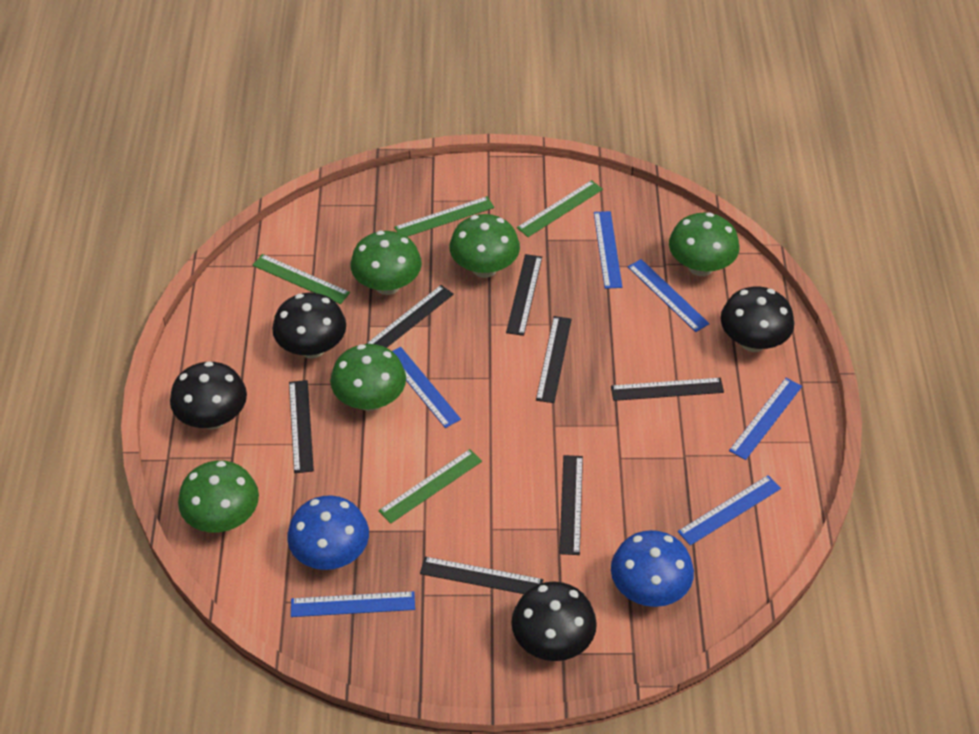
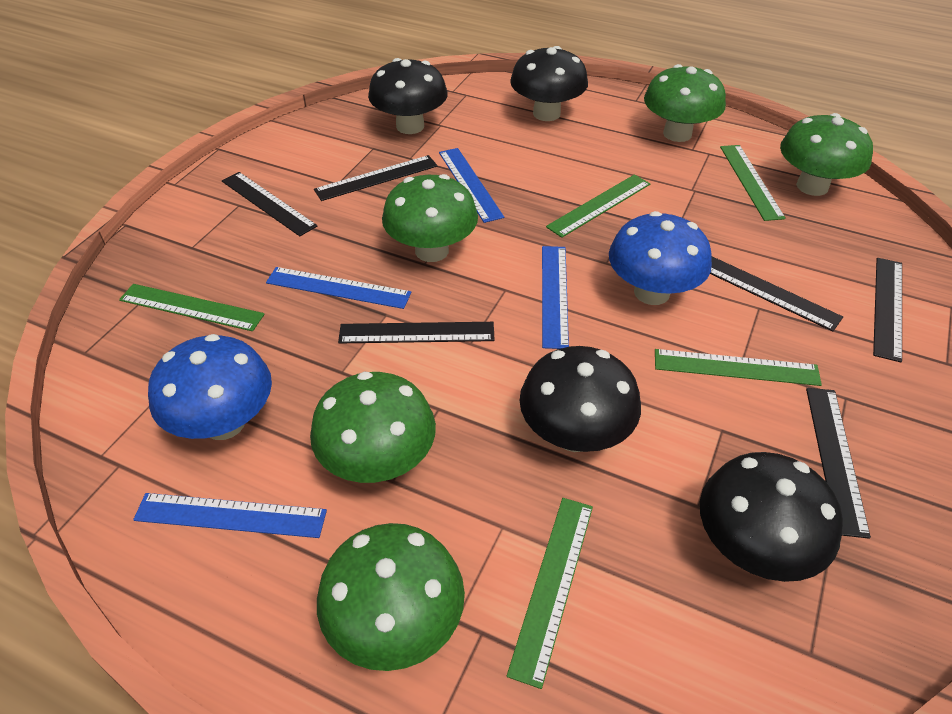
black ruler: 7 -> 6
blue ruler: 6 -> 4
green ruler: 4 -> 5

